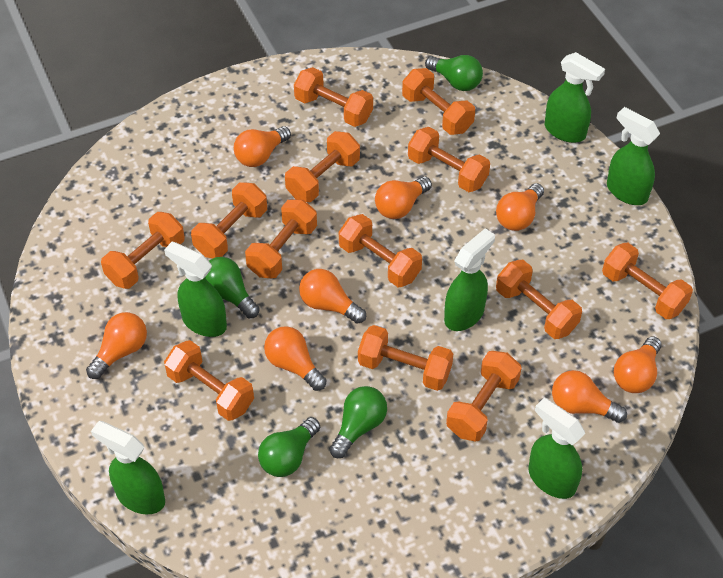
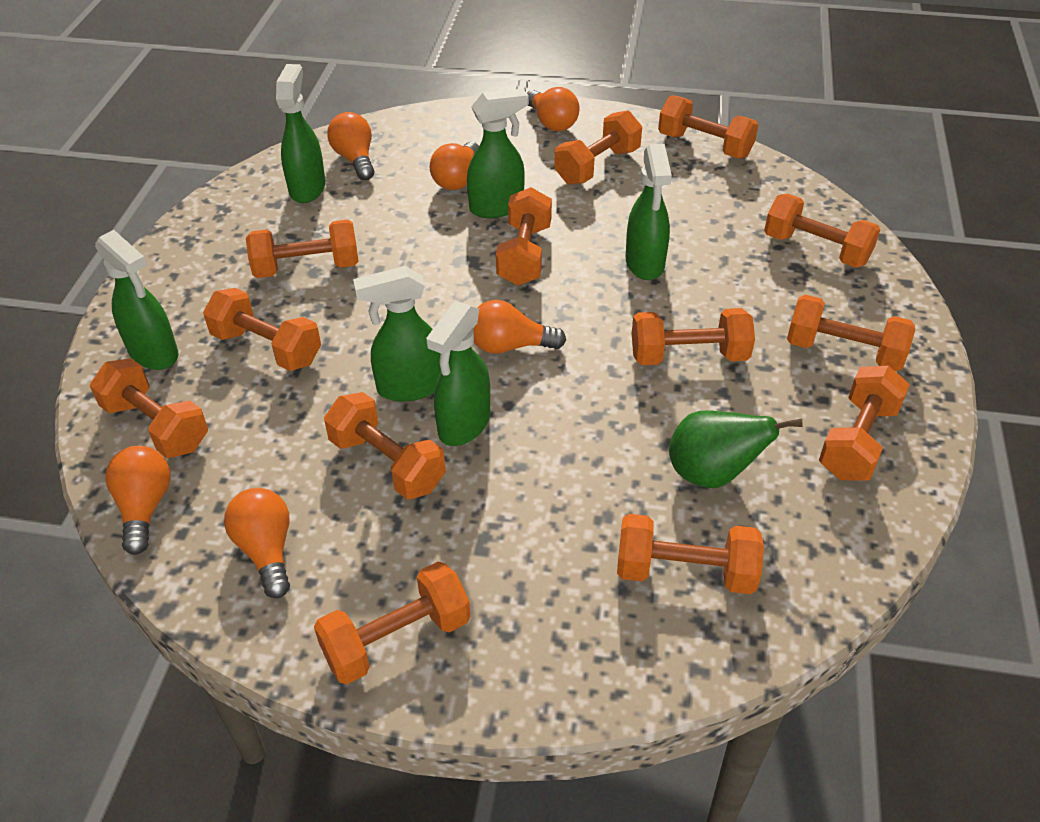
green light bulb: 4 -> 0
green pear: 0 -> 1
orange light bulb: 8 -> 6

